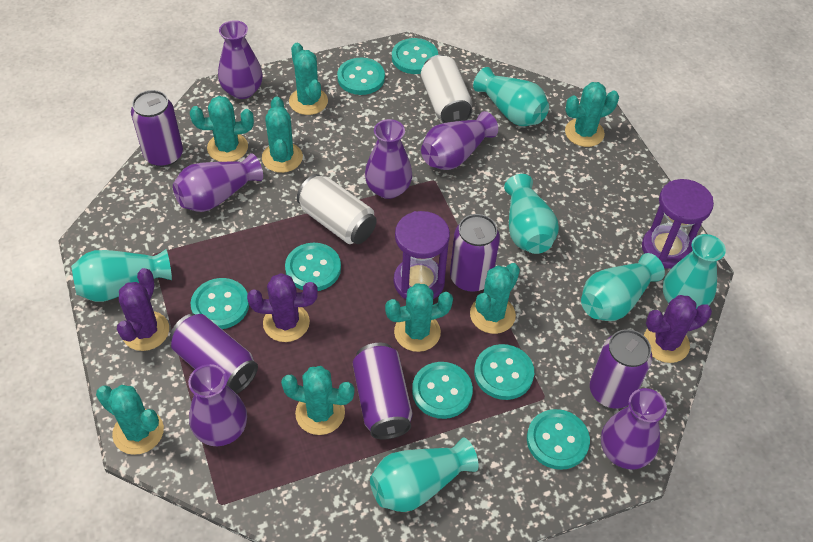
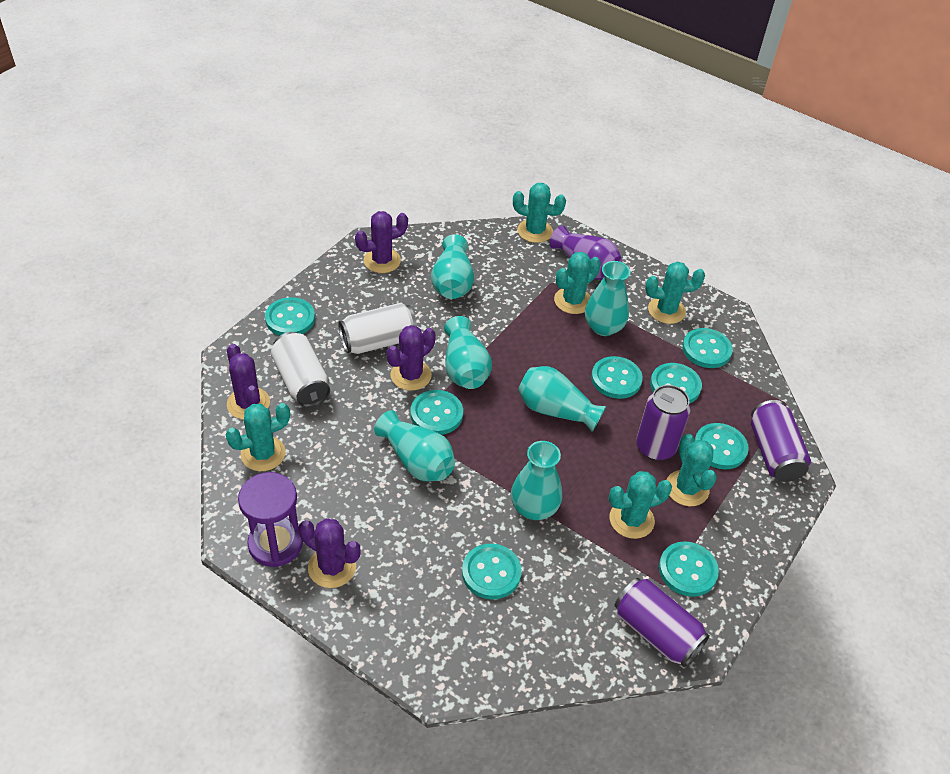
purple cactus: 3 -> 4
purple can: 5 -> 3
purple hourglass: 2 -> 1
purple vase: 6 -> 1
turquoise button: 7 -> 8
turquoise cactus: 8 -> 6

